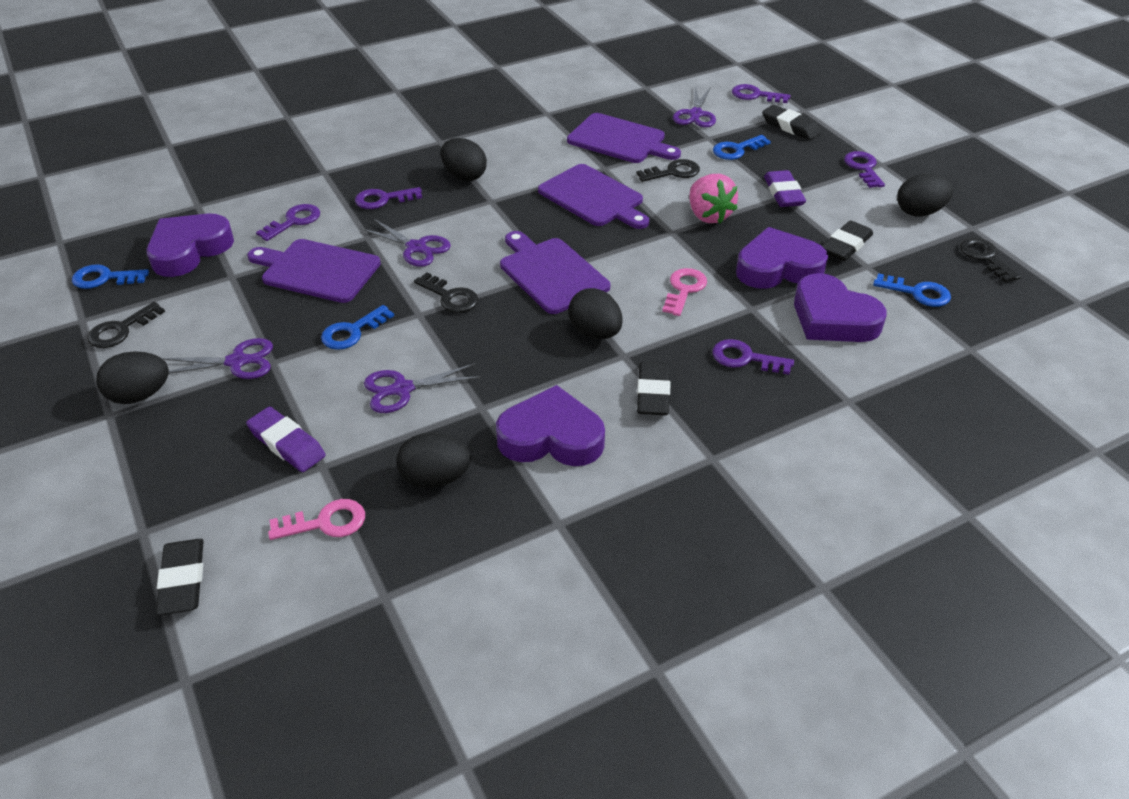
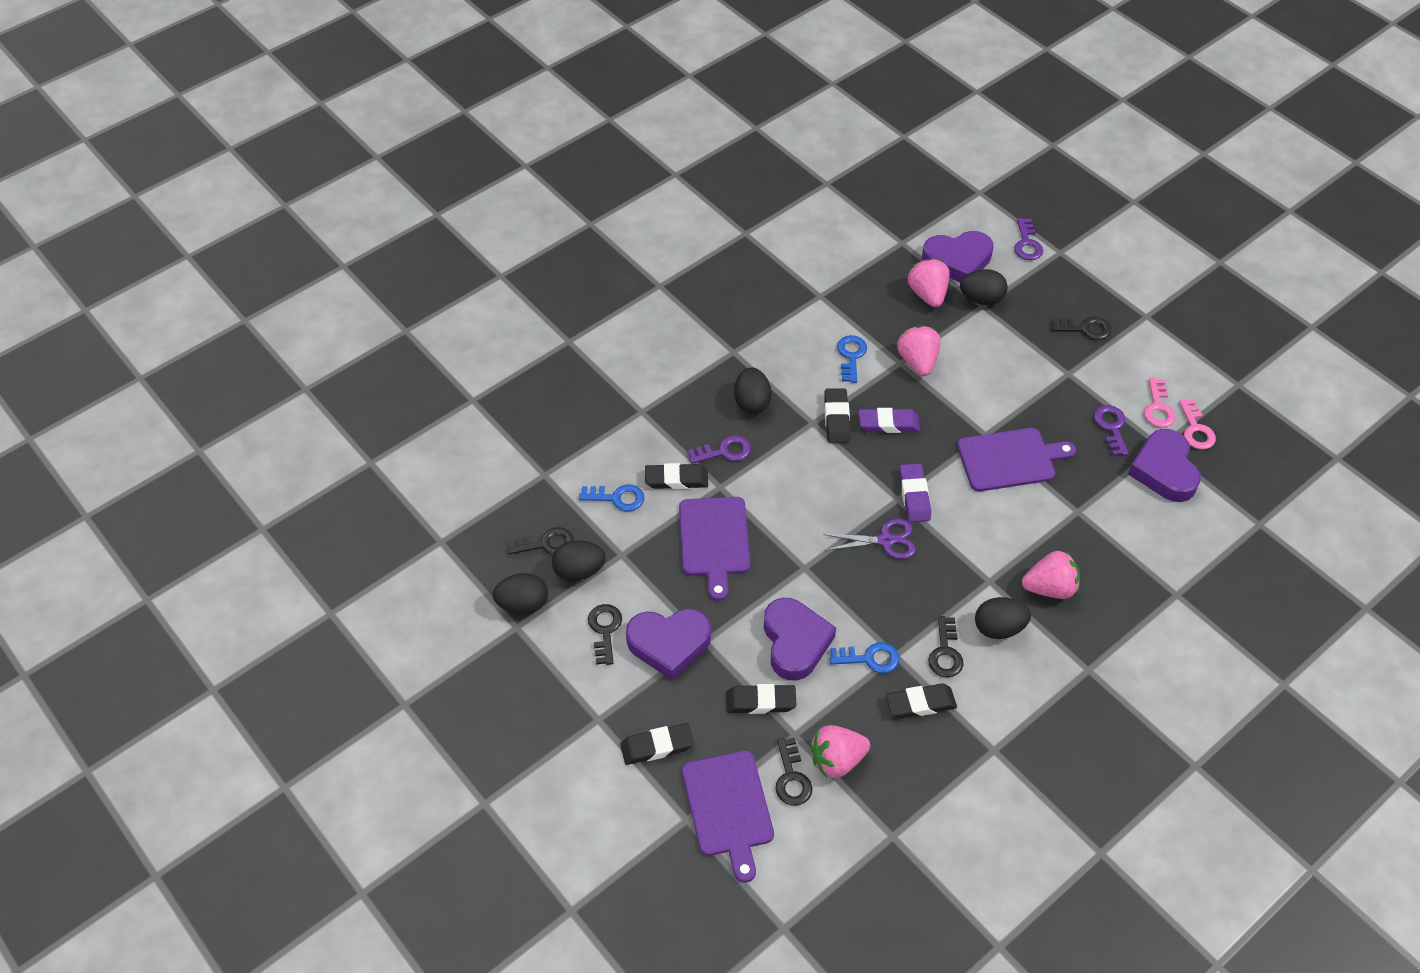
black eraser: 4 -> 5
black key: 4 -> 5
blue key: 4 -> 3
pink strawberry: 1 -> 4
purple cutting board: 4 -> 3
purple key: 5 -> 3
purple scissors: 4 -> 1

